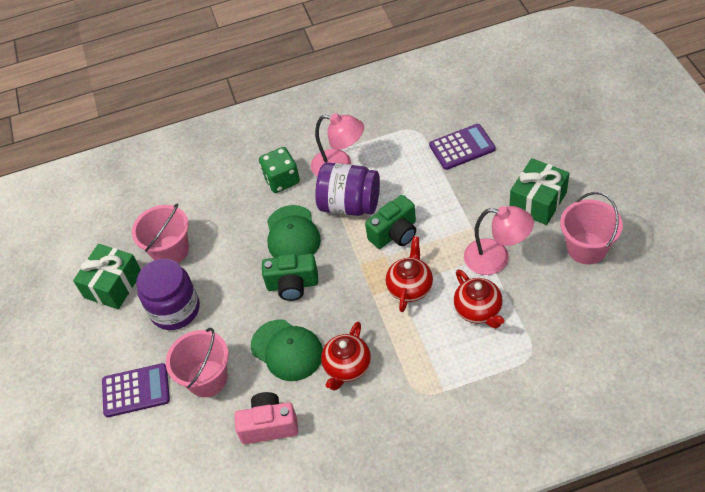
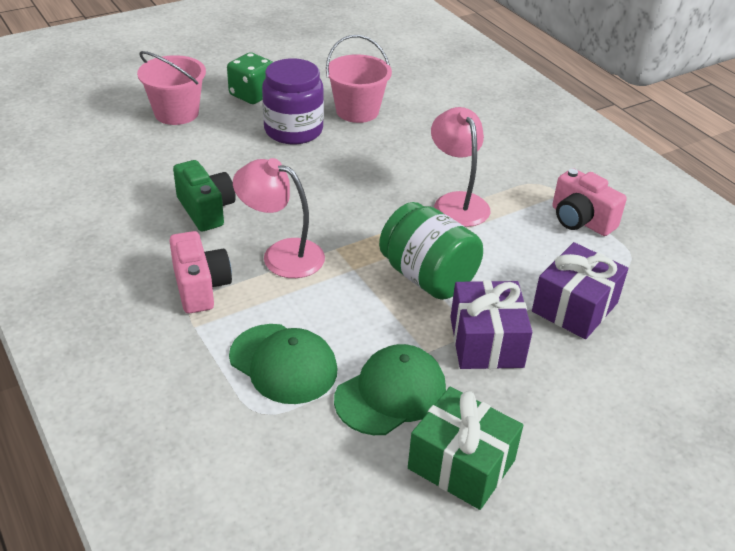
green camera: 2 -> 1
green gift: 2 -> 1
green jar: 0 -> 1
pink bucket: 3 -> 2
pink camera: 1 -> 2
purple calculator: 2 -> 0
purple gift: 0 -> 2
purple jar: 2 -> 1
red teapot: 3 -> 0

